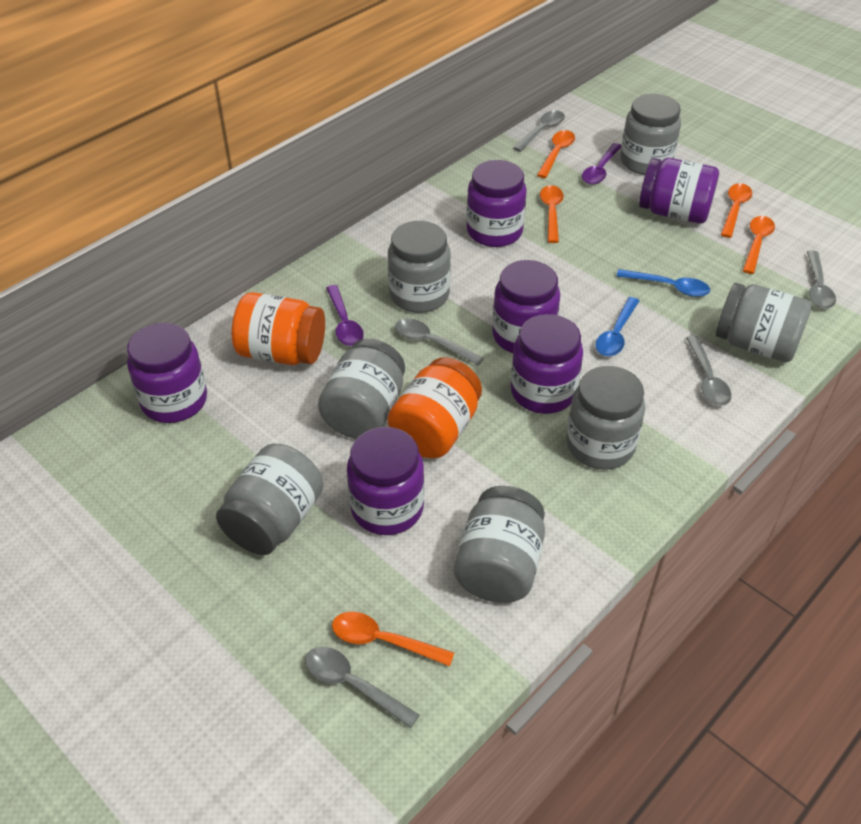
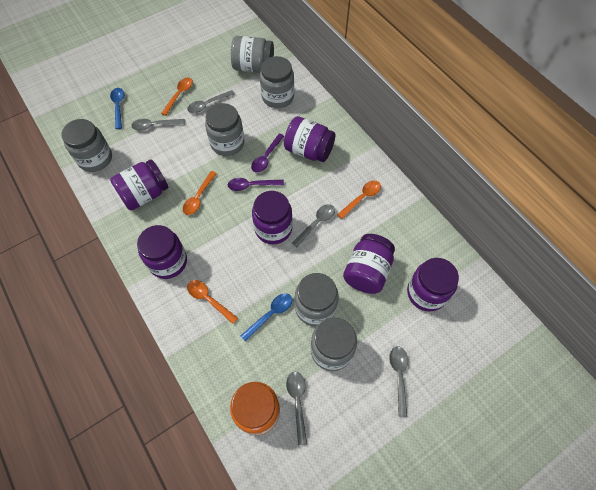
grey jar: 7 -> 6
orange jar: 2 -> 1
orange spoon: 5 -> 4

